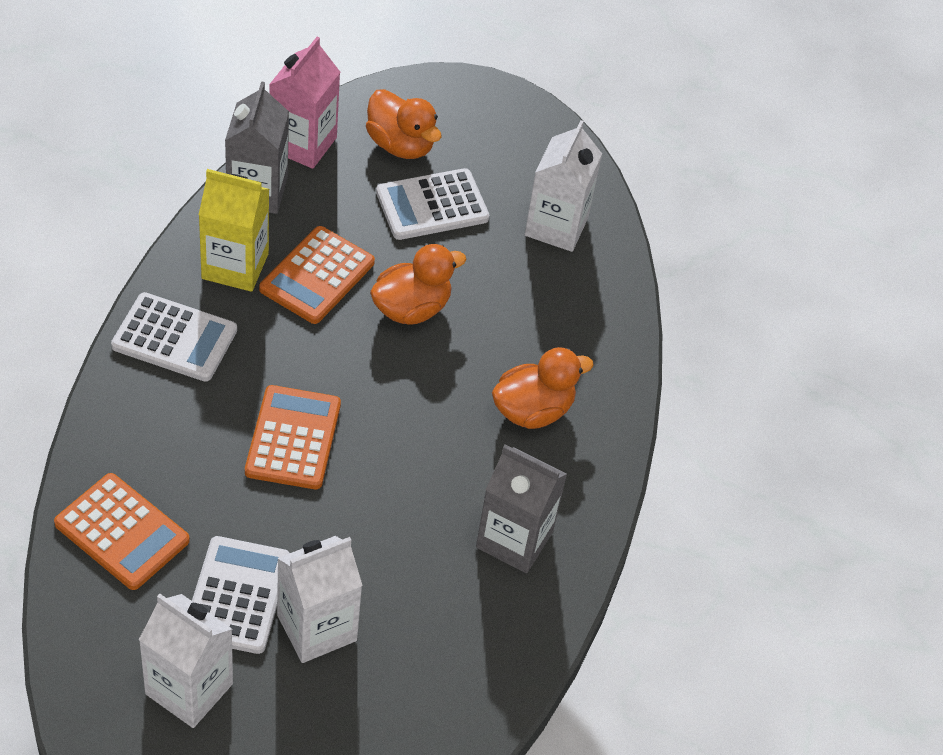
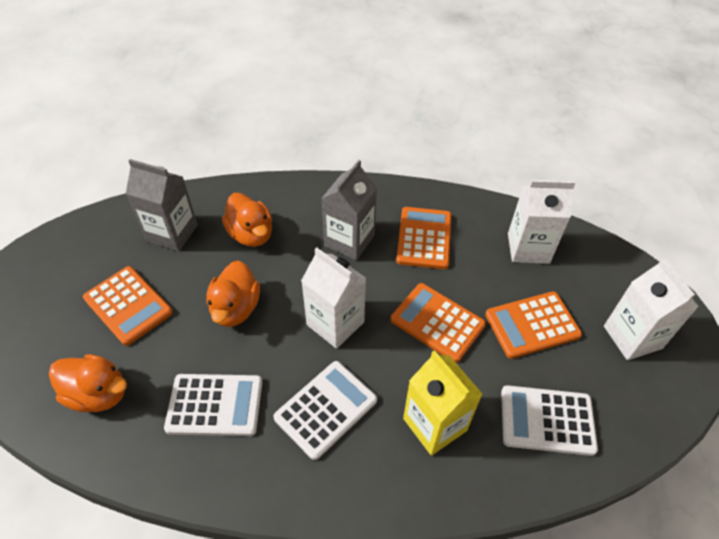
orange calculator: 3 -> 4
pink carton: 1 -> 0

